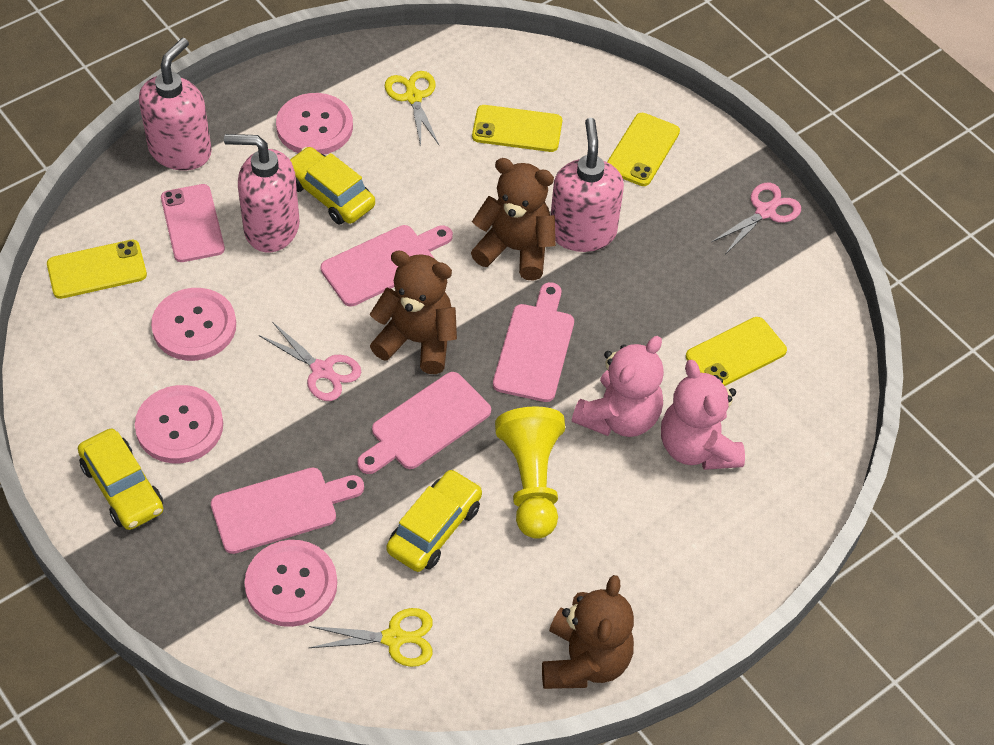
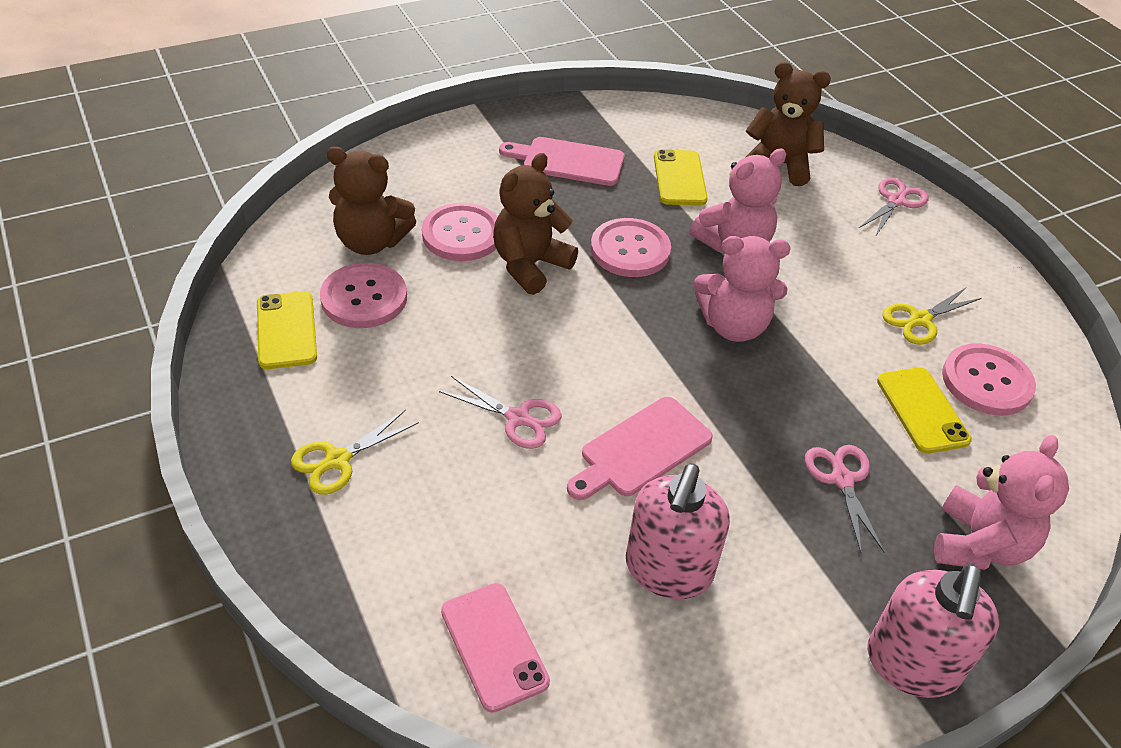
pink cutting board: 4 -> 2
pink scissors: 2 -> 3
pink soap dispenser: 3 -> 2
pink teddy bear: 2 -> 3
yellow car: 3 -> 0
yellow pawn: 1 -> 0
yellow phone: 4 -> 3

